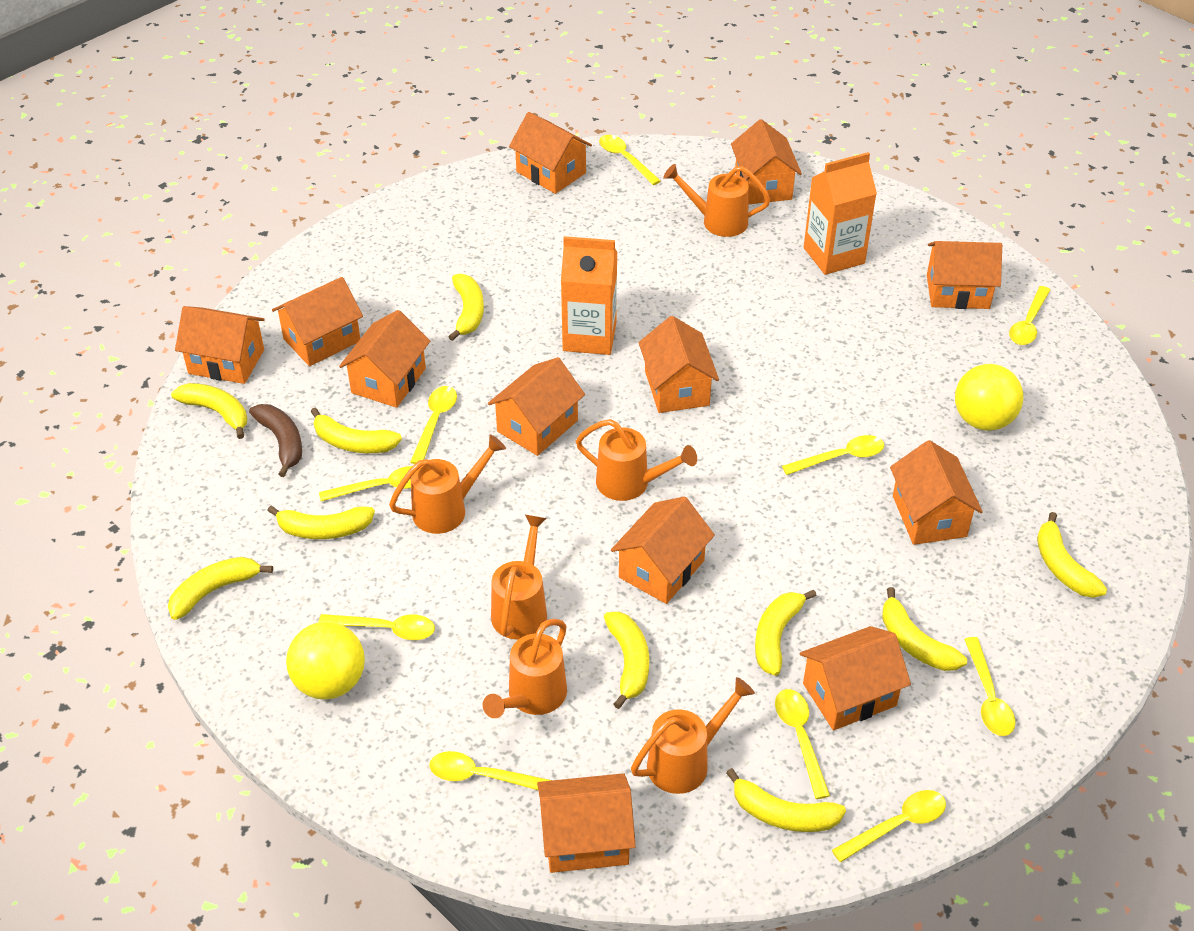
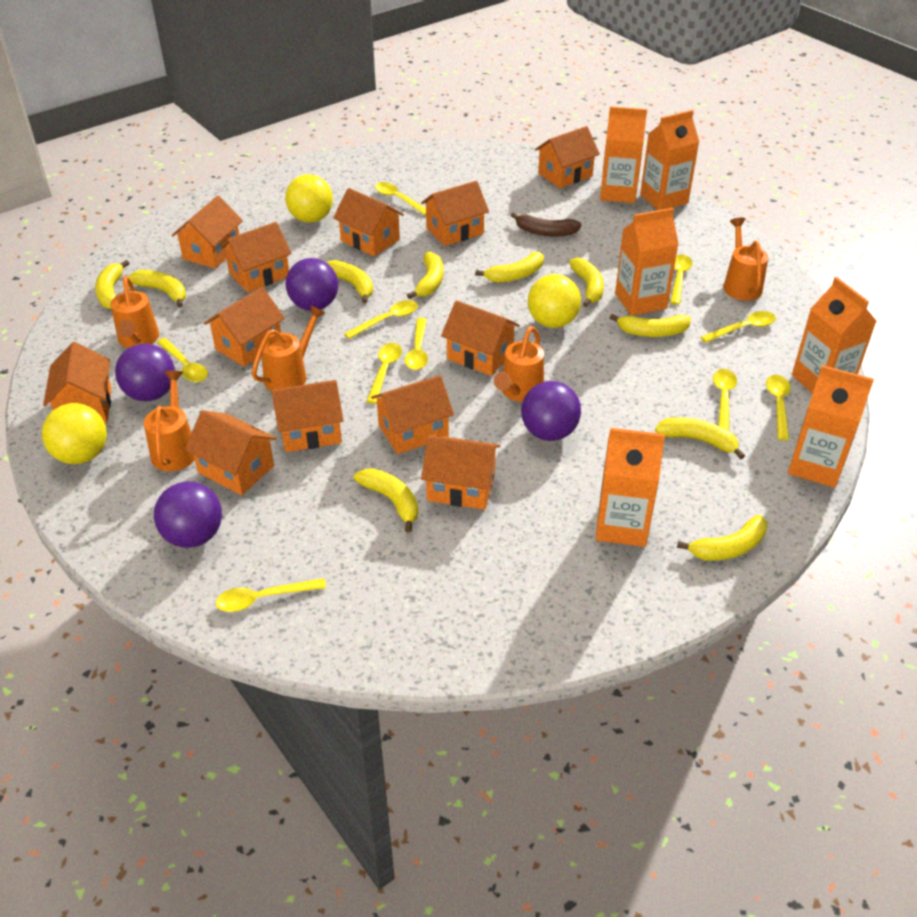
orange carton: 2 -> 6
orange watering can: 6 -> 5
purple ball: 0 -> 4
yellow ball: 2 -> 3

